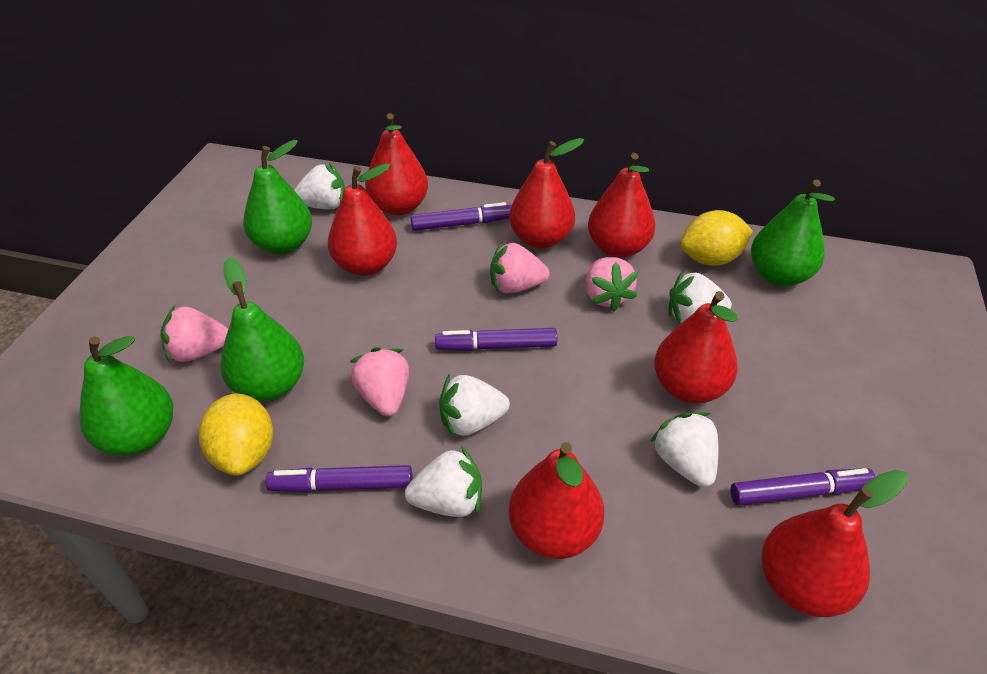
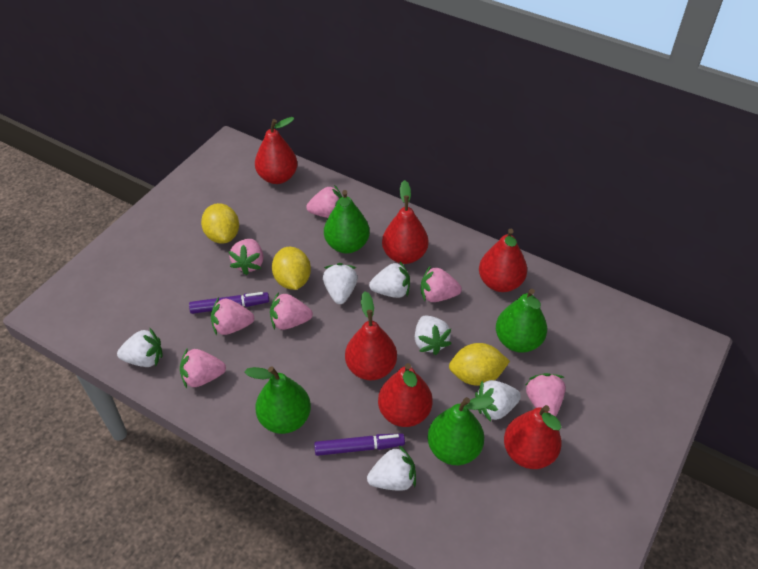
pink strawberry: 4 -> 7
purple marker: 4 -> 2
red pear: 7 -> 6
white strawberry: 5 -> 6
yellow lemon: 2 -> 3

